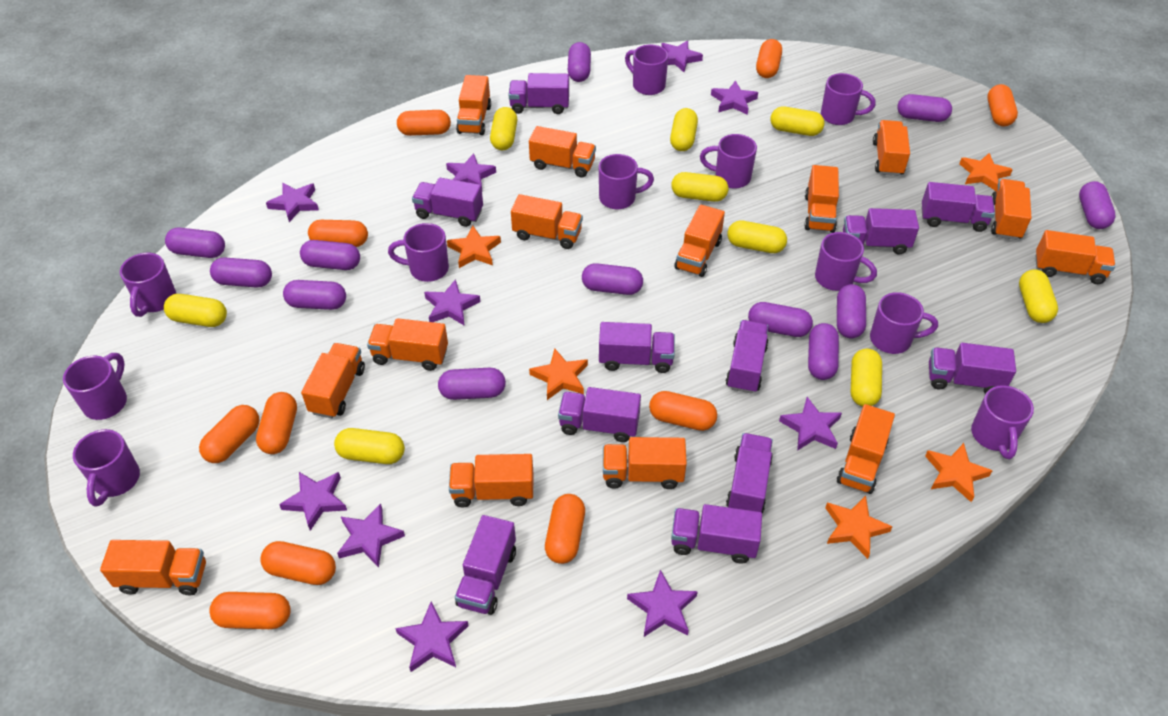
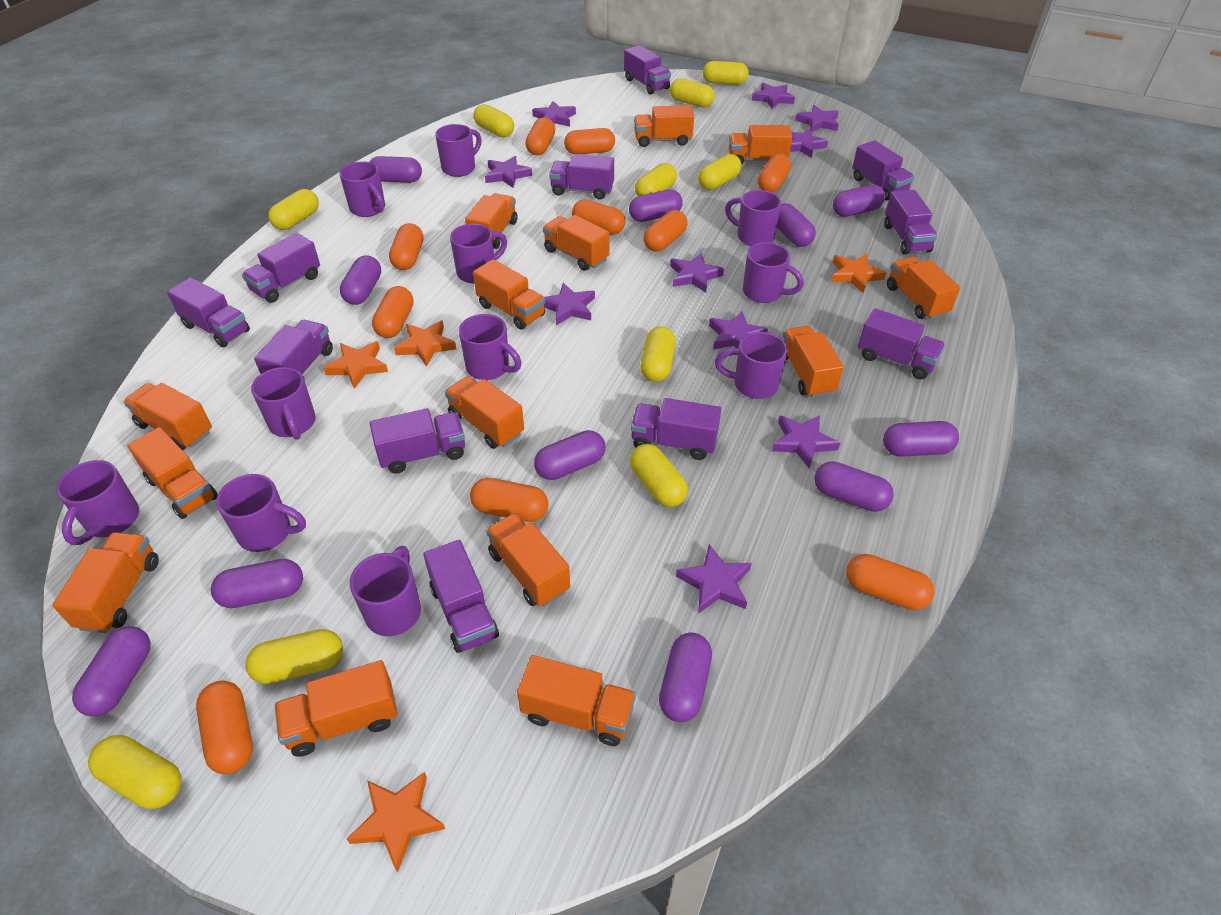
orange star: 5 -> 4
purple capsule: 12 -> 11
yellow capsule: 9 -> 10

